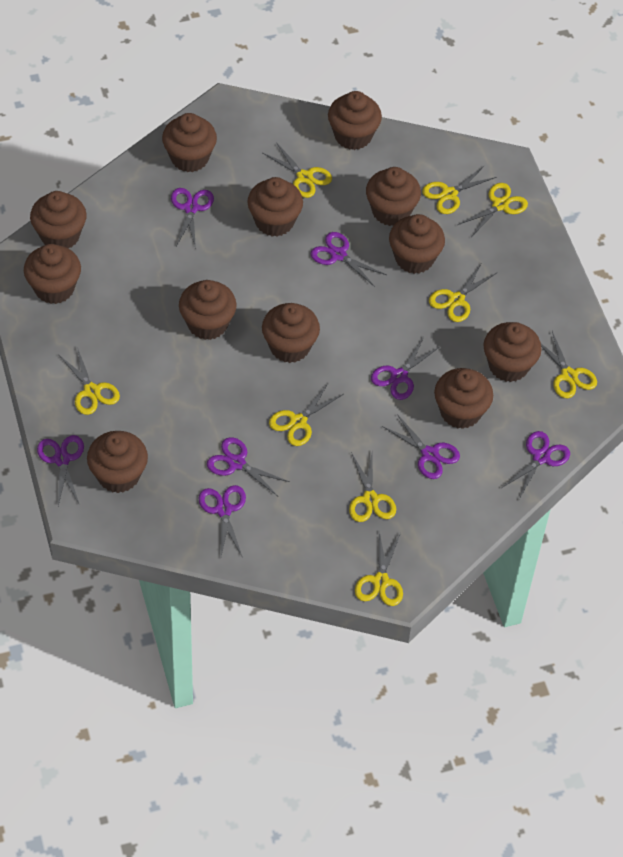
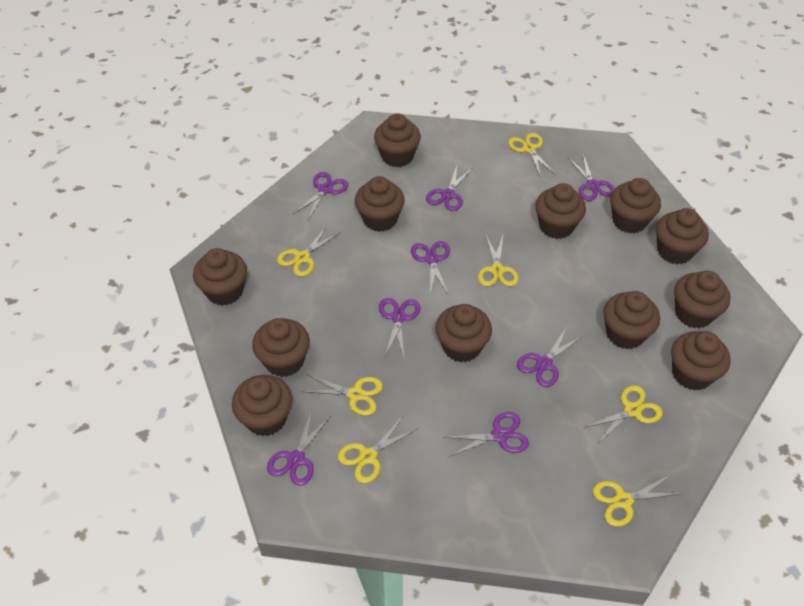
yellow scissors: 9 -> 7

